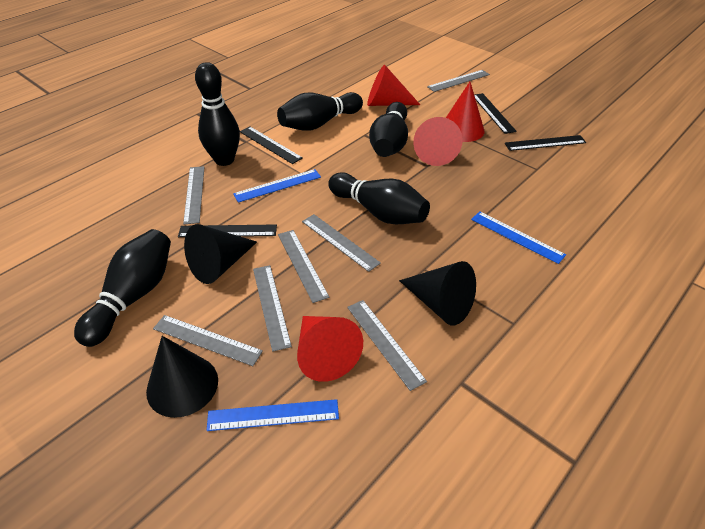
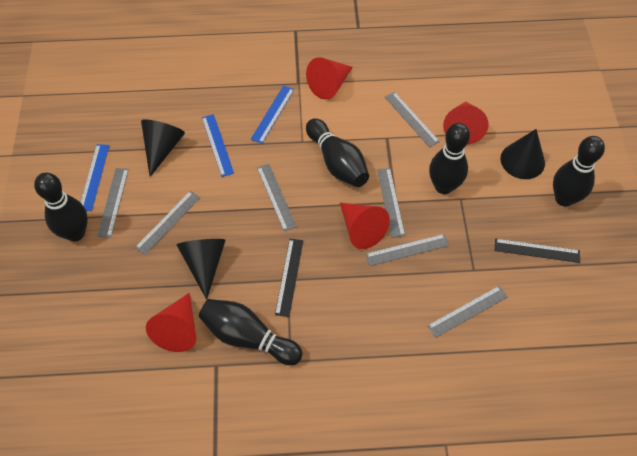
black ruler: 4 -> 2

